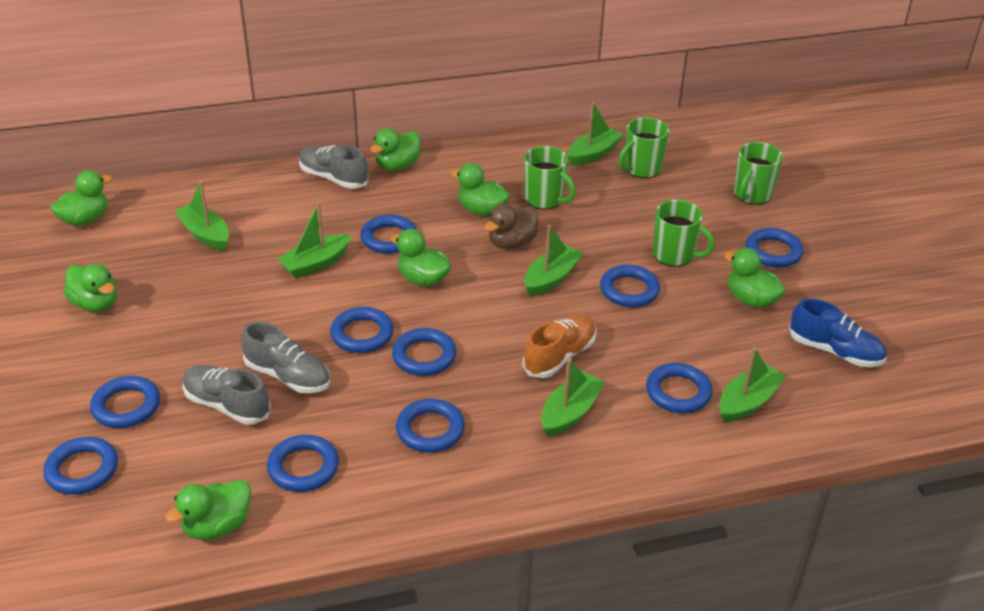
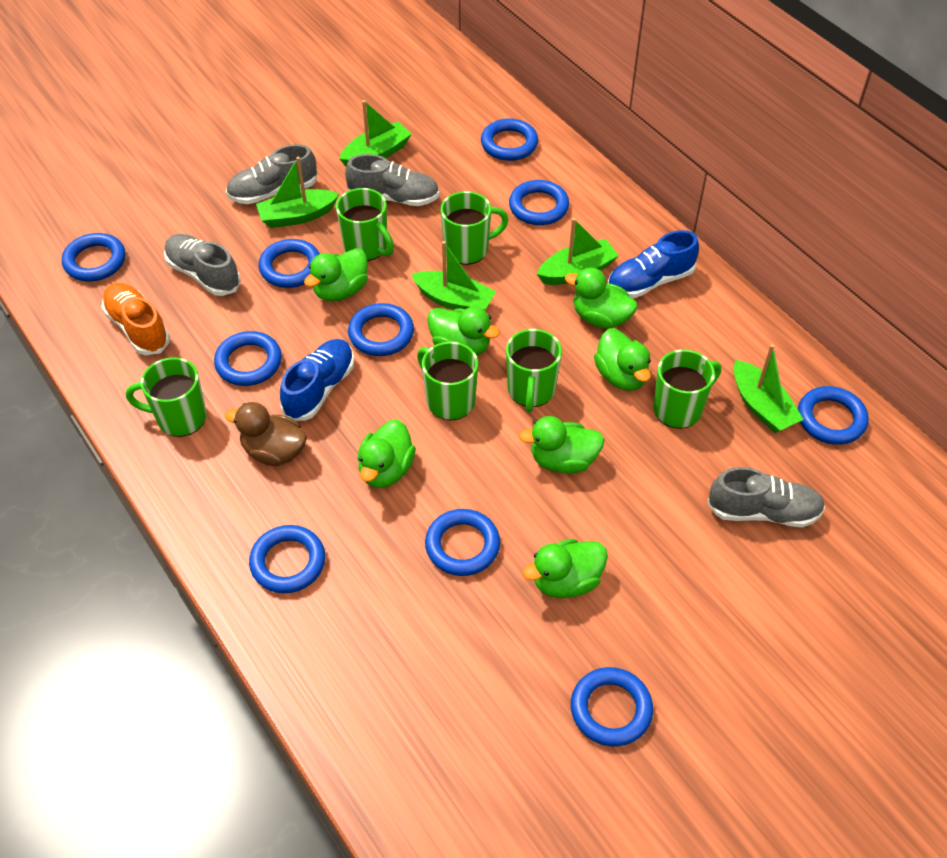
blue shoe: 1 -> 2
green boat: 6 -> 5
green mug: 4 -> 6
grey shoe: 3 -> 4

